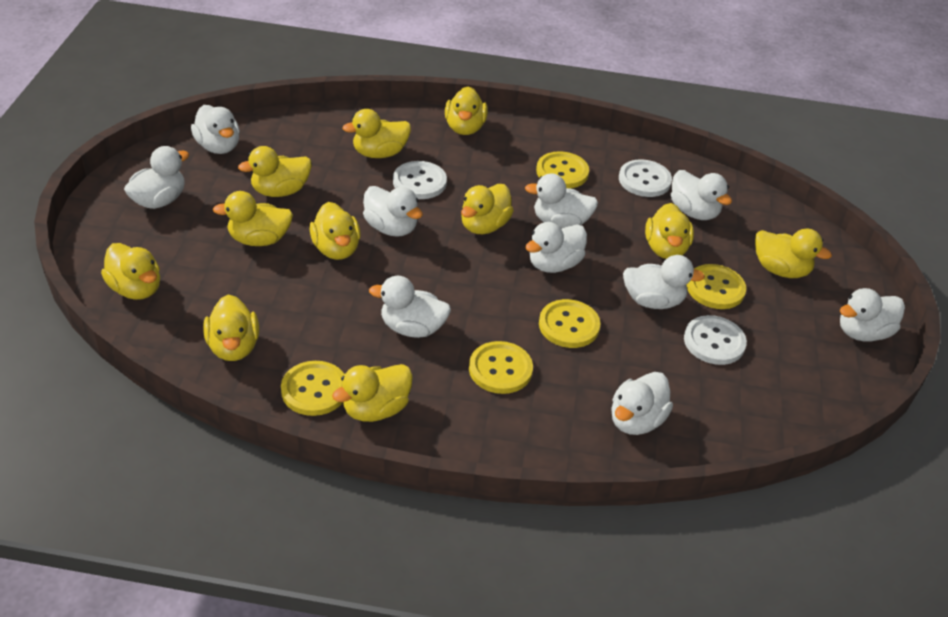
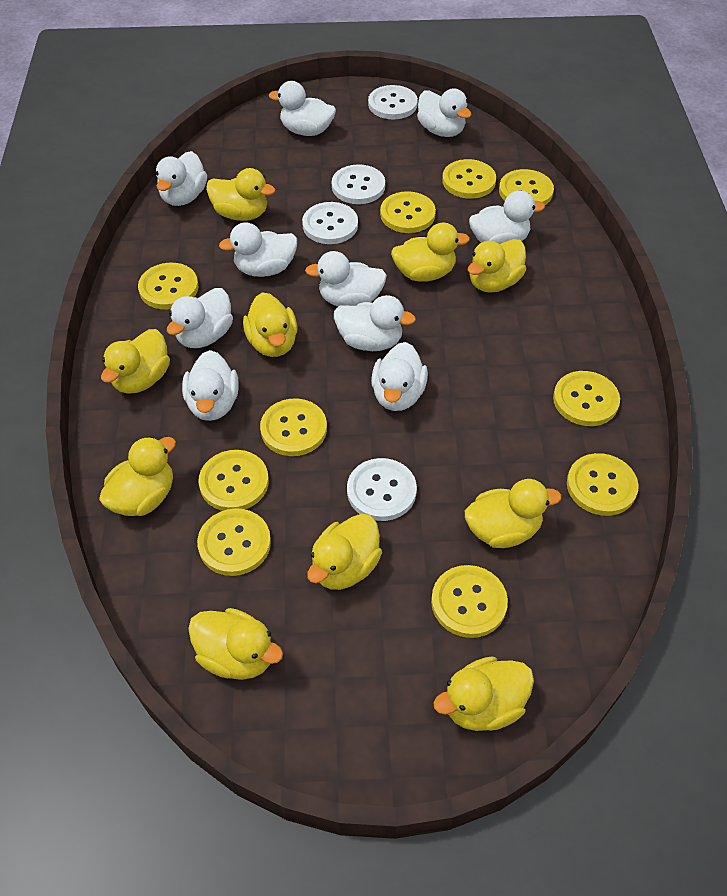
white button: 3 -> 4
yellow button: 5 -> 10
yellow duck: 11 -> 10

